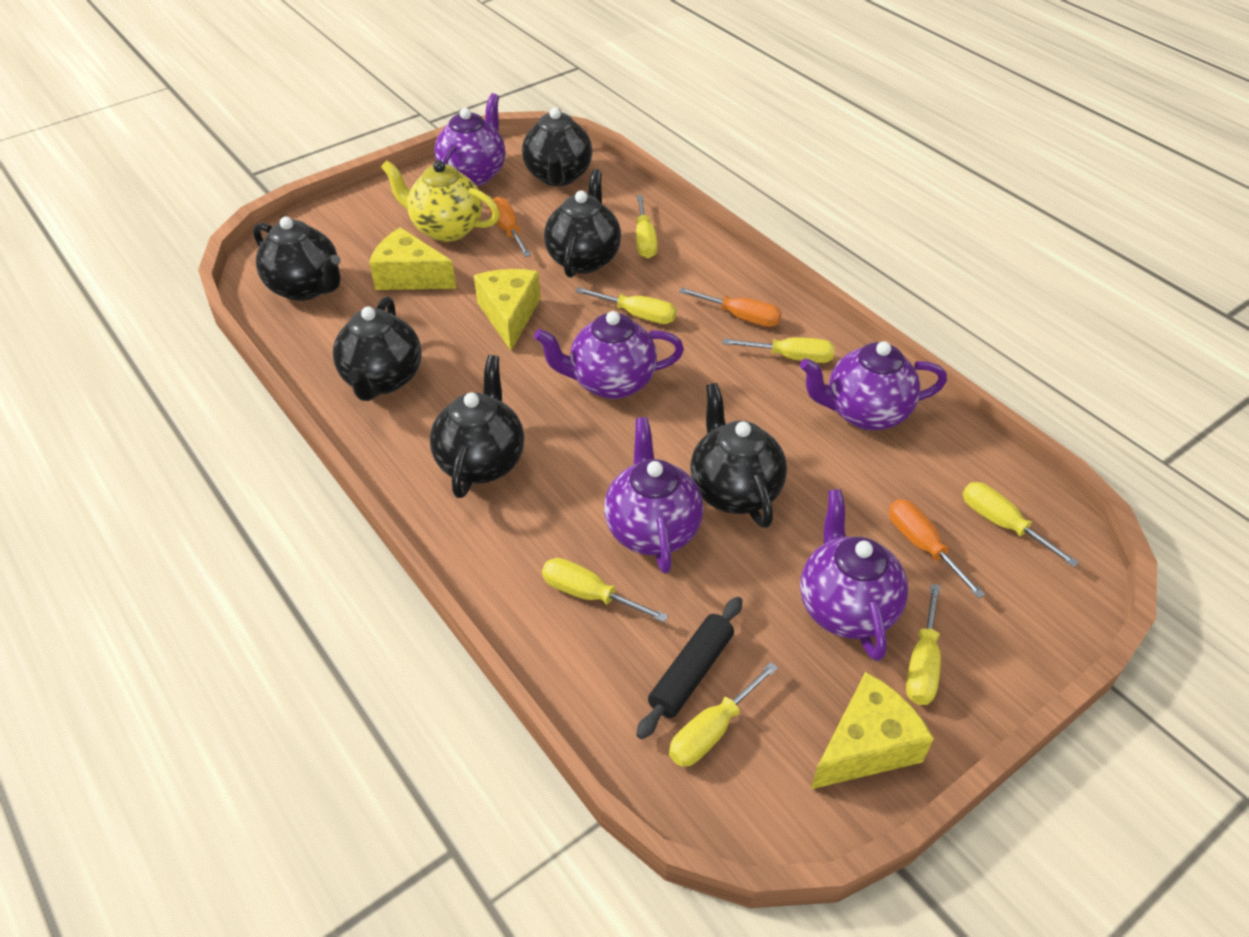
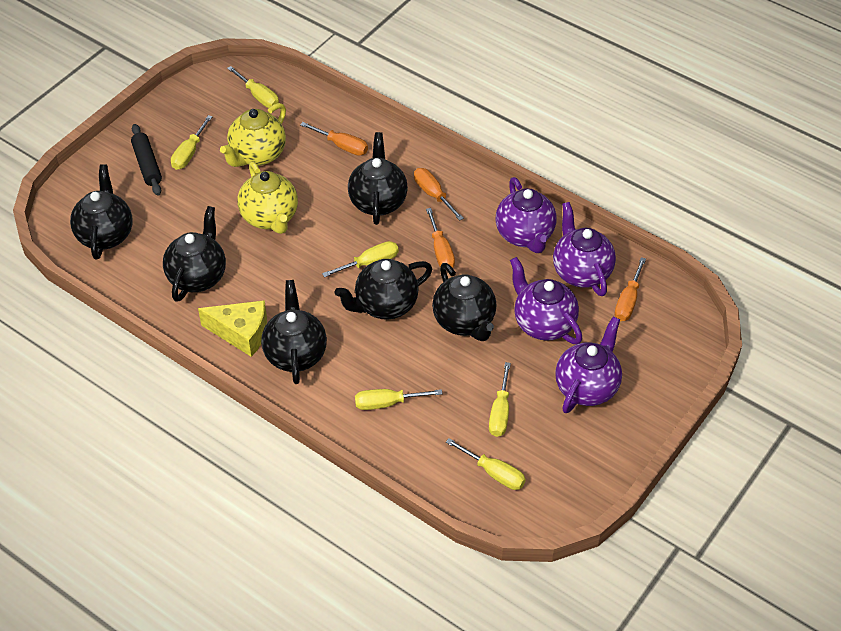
orange screwdriver: 3 -> 4
purple teapot: 5 -> 4
yellow cheese: 3 -> 1
yellow screwdriver: 7 -> 6
yellow teapot: 1 -> 2

